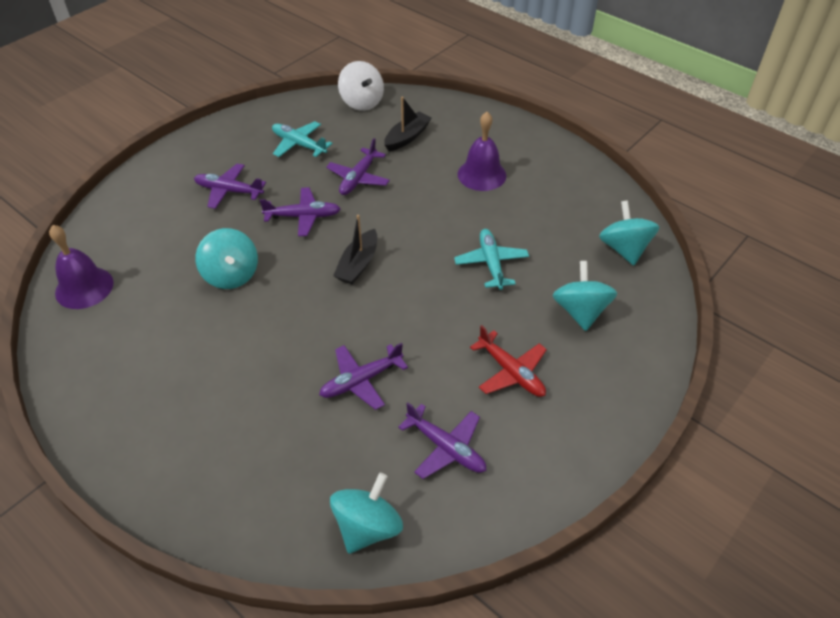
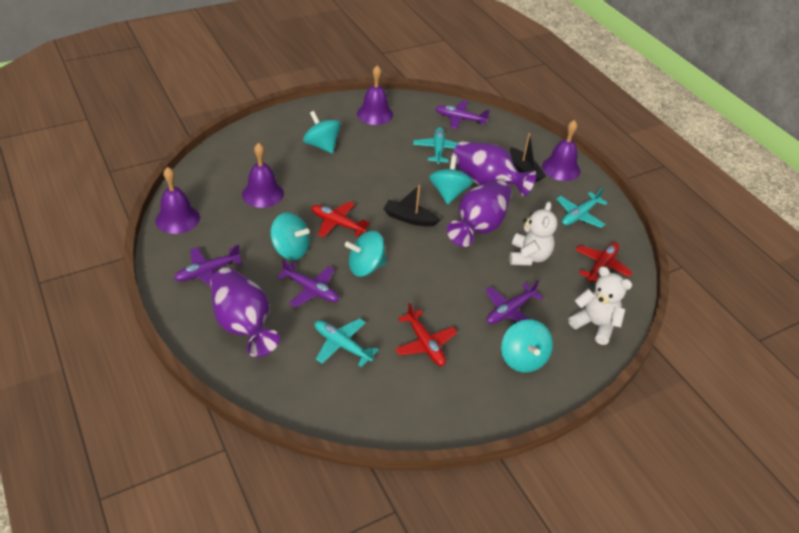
purple bell: 2 -> 4
purple plane: 5 -> 4
purple vase: 0 -> 3
red plane: 1 -> 3
turquoise plane: 2 -> 3
turquoise spinning top: 4 -> 5
white spinning top: 1 -> 0
white teddy bear: 0 -> 2

